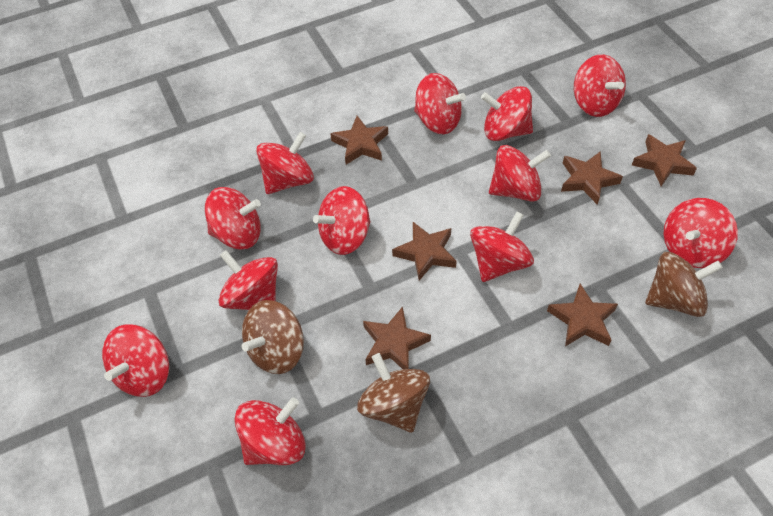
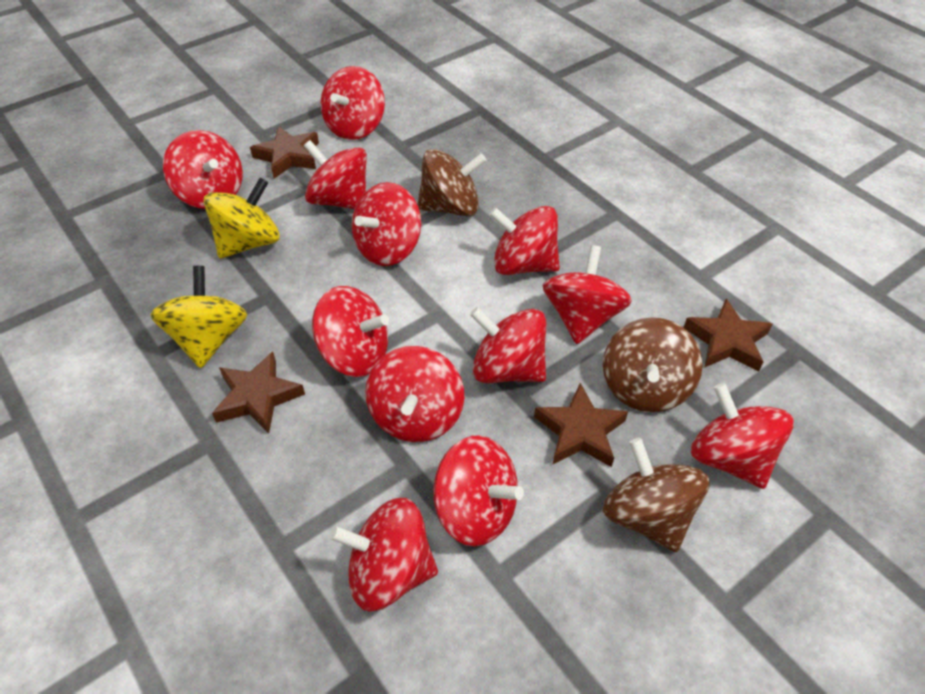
brown star: 6 -> 4
yellow spinning top: 0 -> 2

